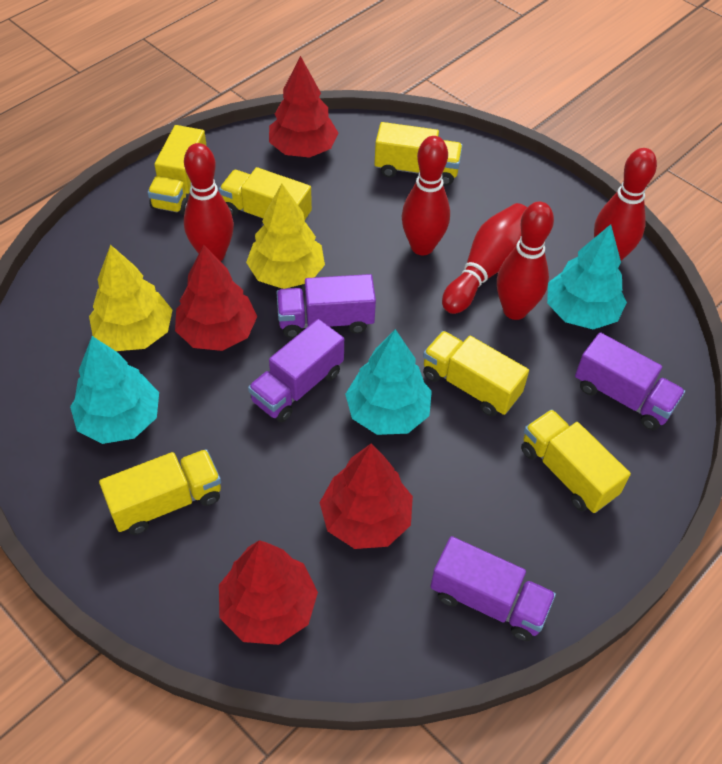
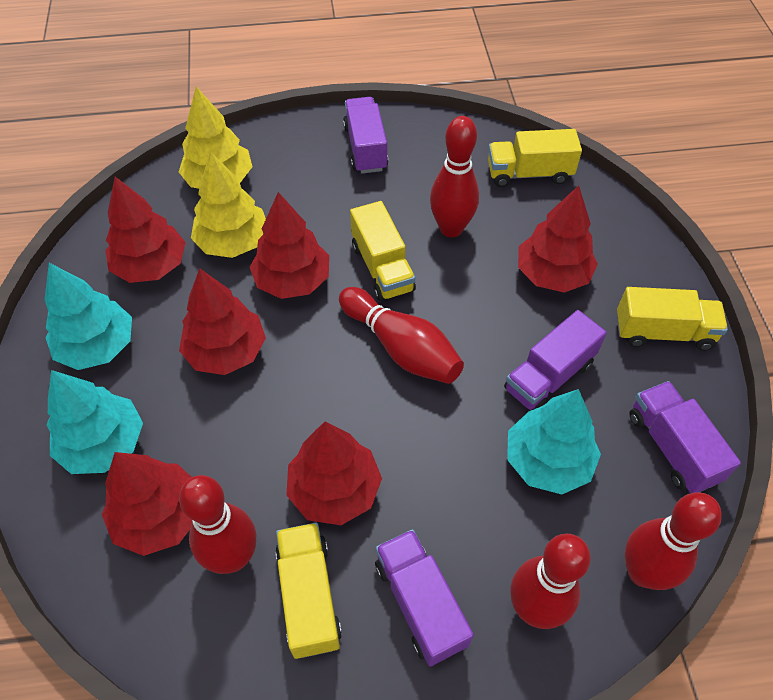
red tree: 4 -> 6
yellow truck: 6 -> 4

